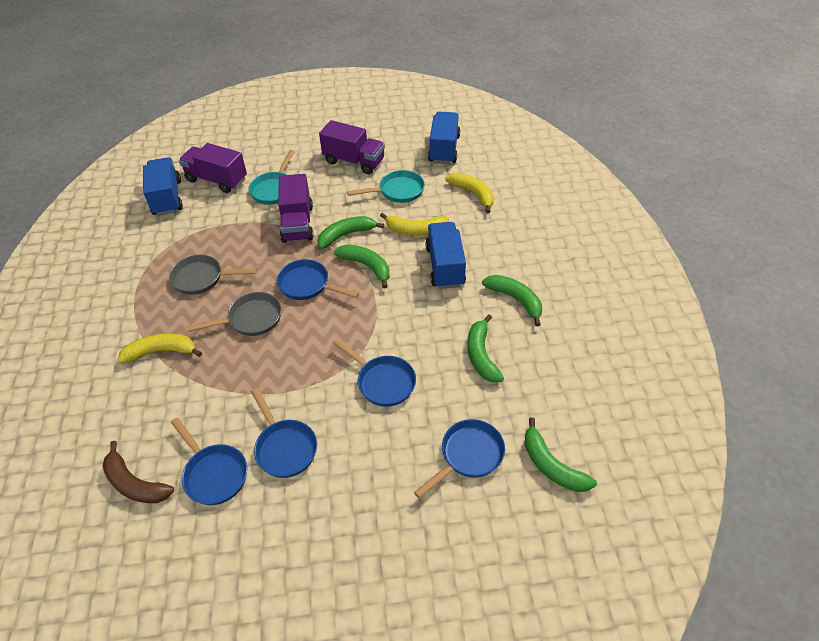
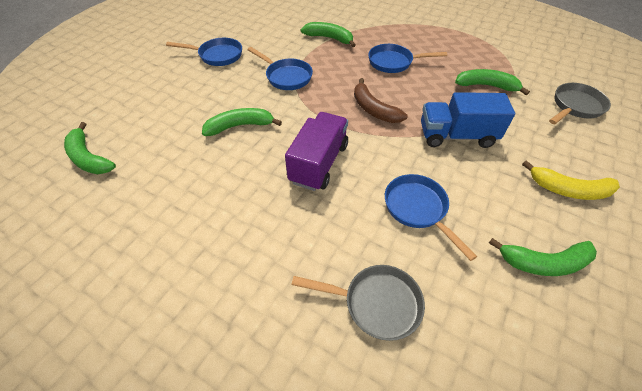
blue pan: 5 -> 4
blue truck: 3 -> 1
purple truck: 3 -> 1
turquoise pan: 2 -> 0
yellow banana: 3 -> 1

